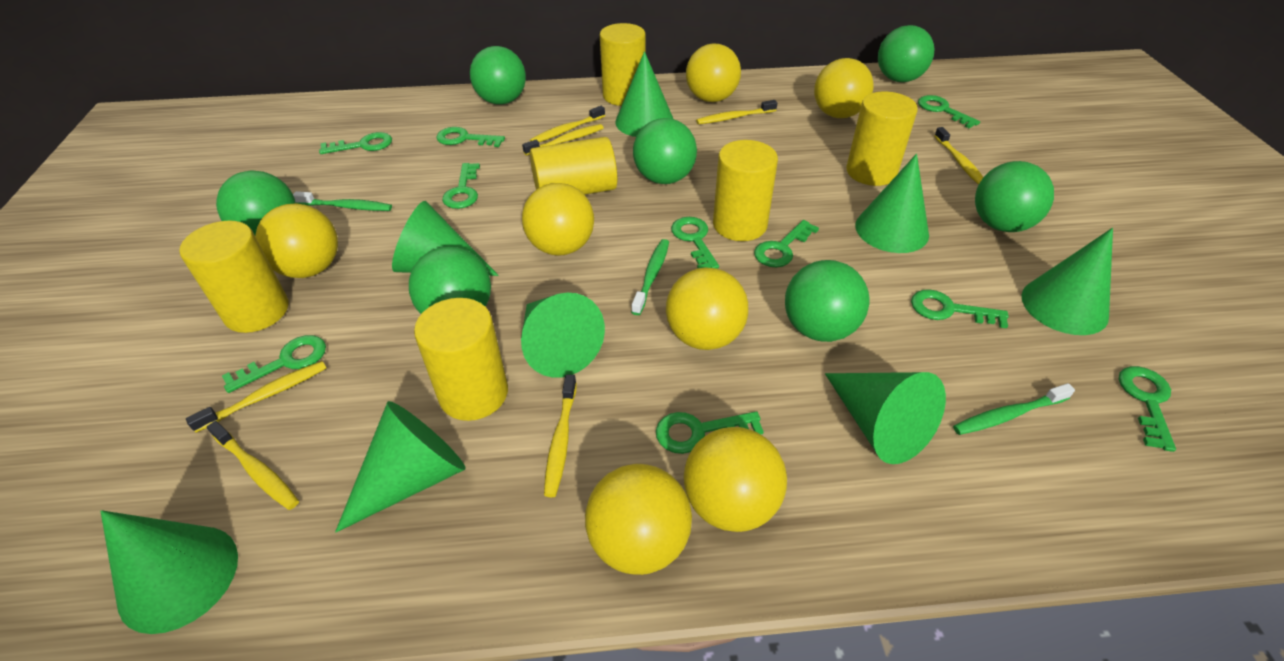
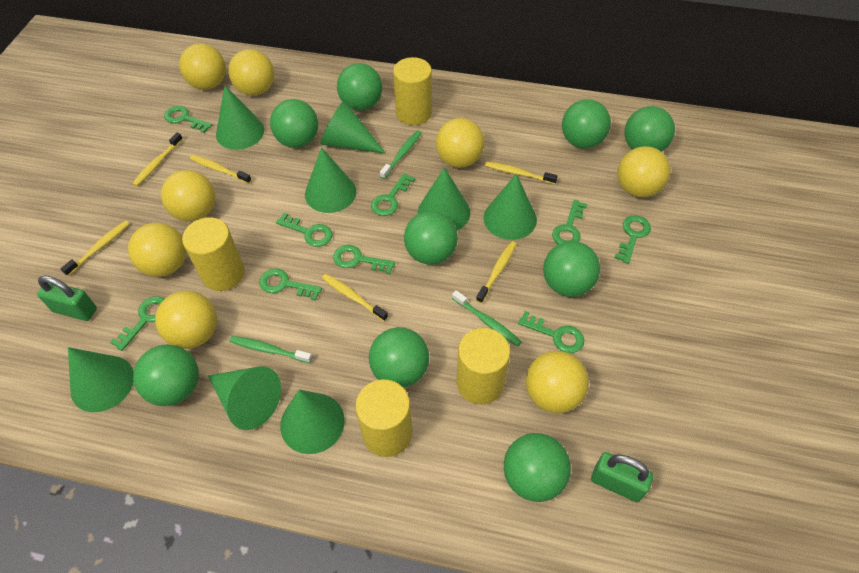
green ball: 7 -> 9
green key: 10 -> 9
green padlock: 0 -> 2
yellow ball: 7 -> 8
yellow cylinder: 6 -> 4
yellow toothbrush: 7 -> 6

